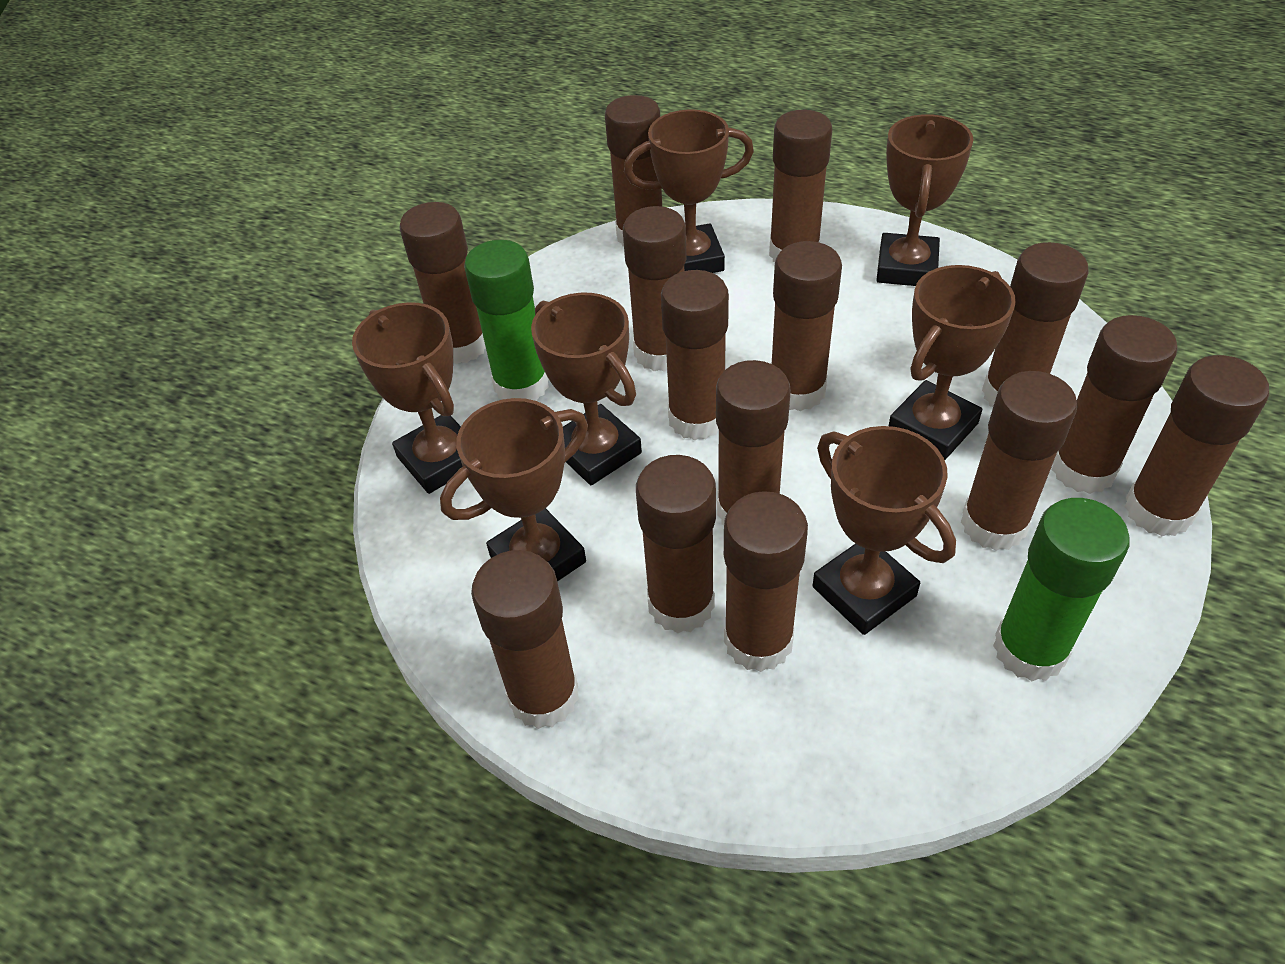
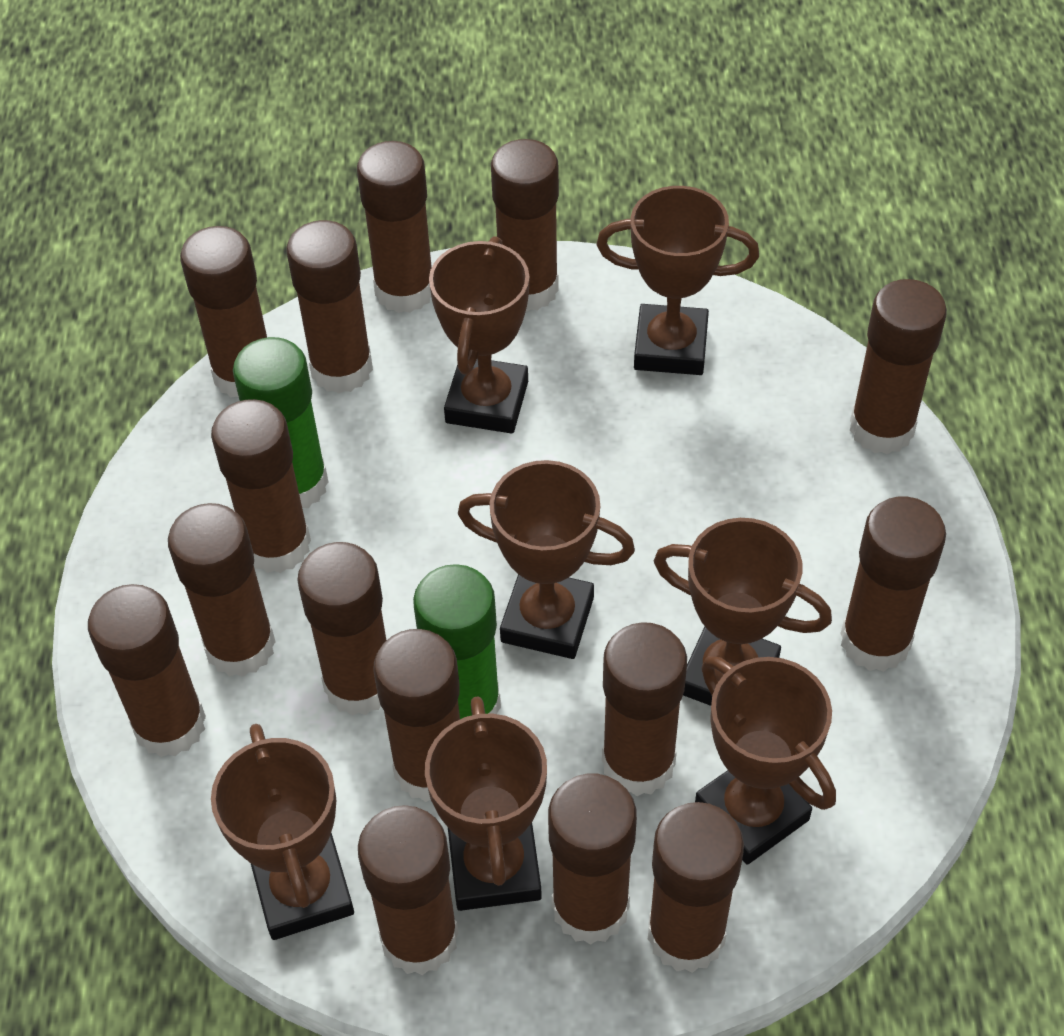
brown glue stick: 14 -> 15

